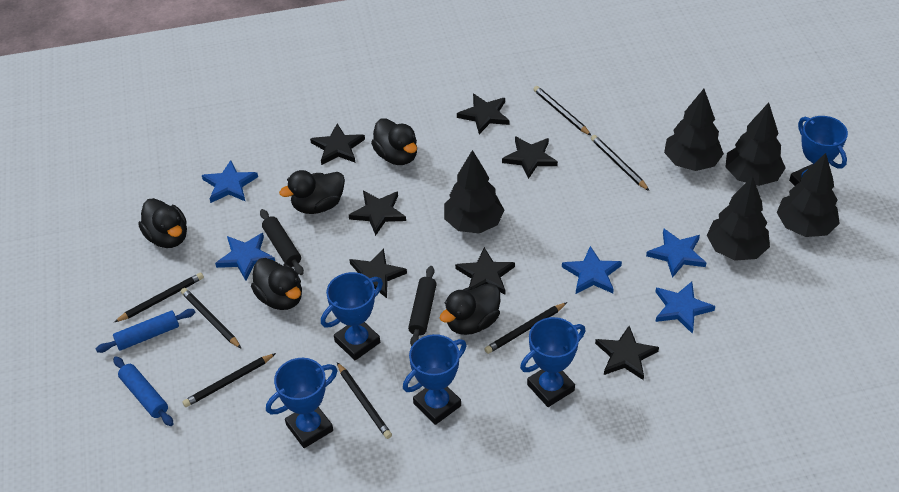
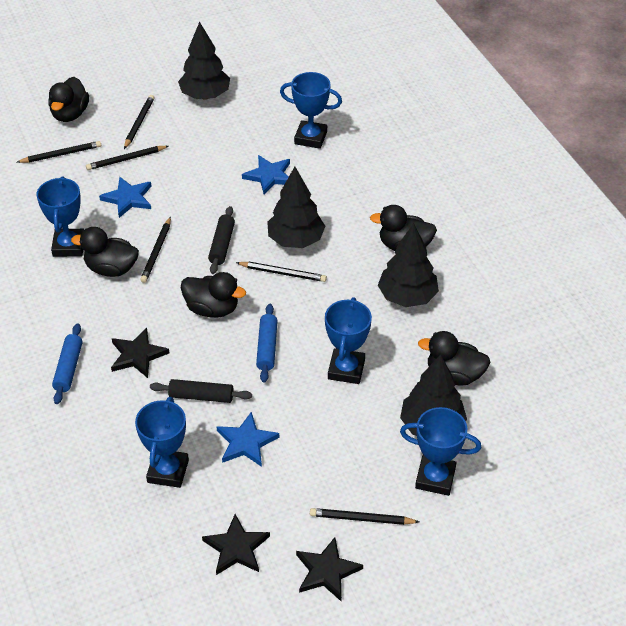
black pencil: 7 -> 6
black star: 7 -> 3
black tree: 5 -> 4
blue star: 5 -> 3

